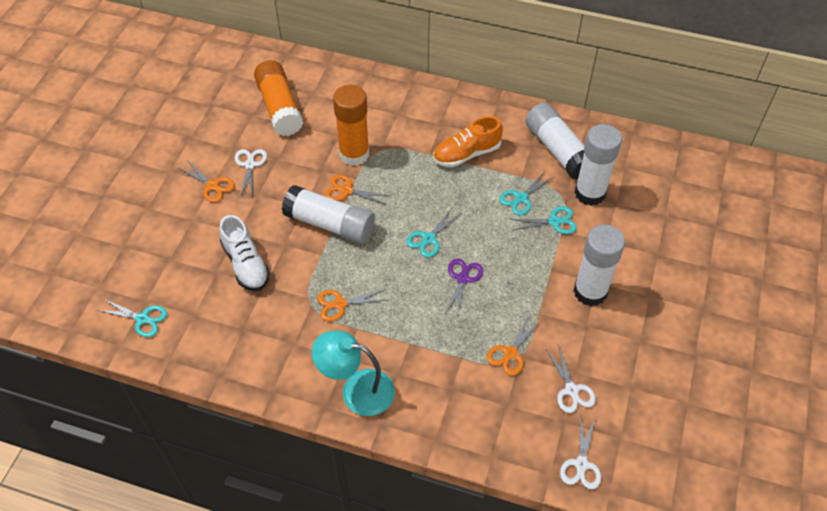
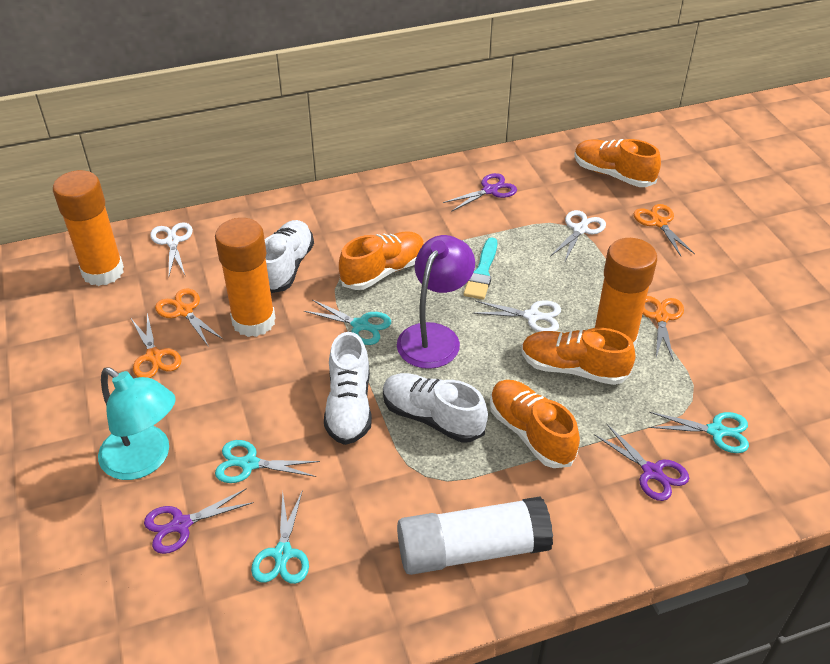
orange glue stick: 2 -> 3
orange shoe: 1 -> 4
purple lamp: 0 -> 1
purple scissors: 1 -> 3
turquoise brush: 0 -> 1
white glue stick: 4 -> 1
white shoe: 1 -> 3

